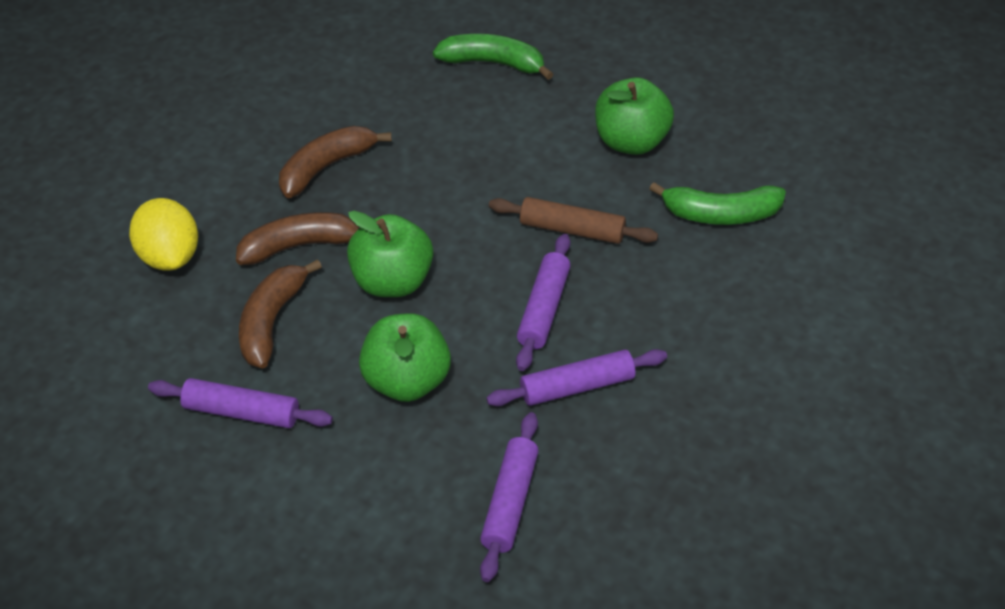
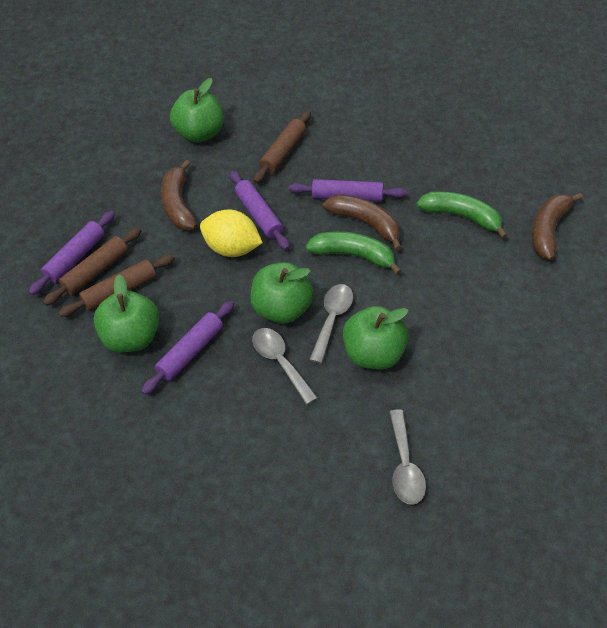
brown rolling pin: 1 -> 3
green apple: 3 -> 4
grey spoon: 0 -> 3

